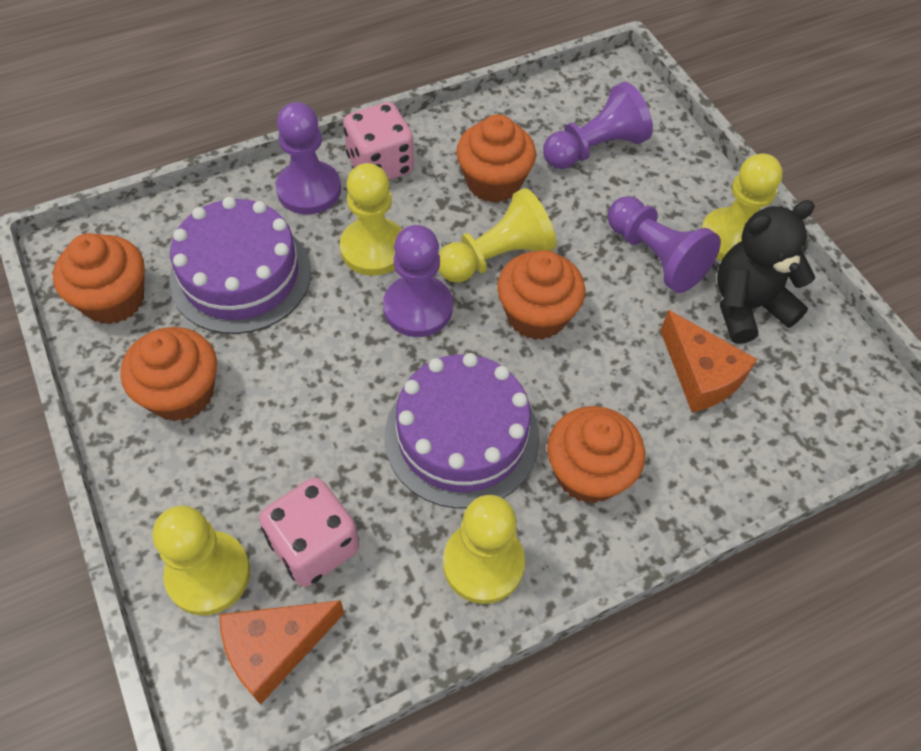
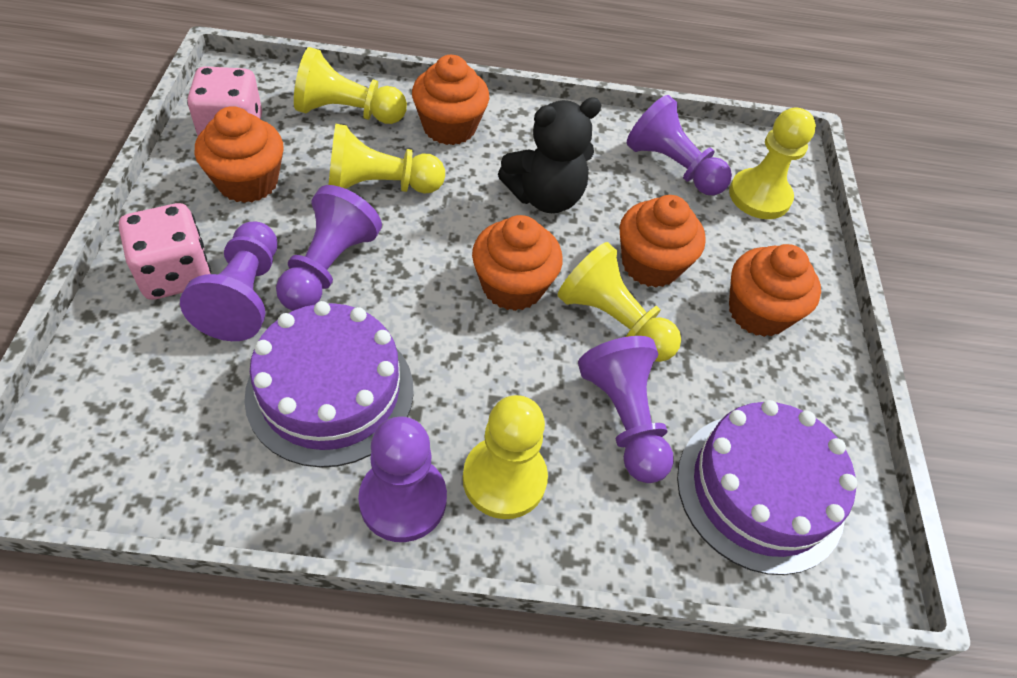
orange cheese: 2 -> 0
purple pawn: 4 -> 5

